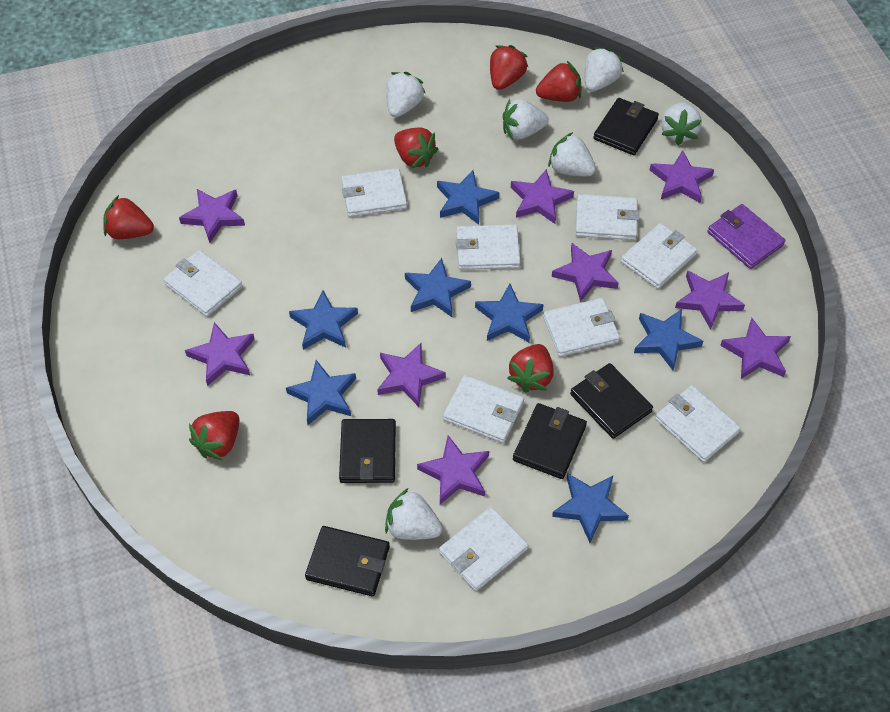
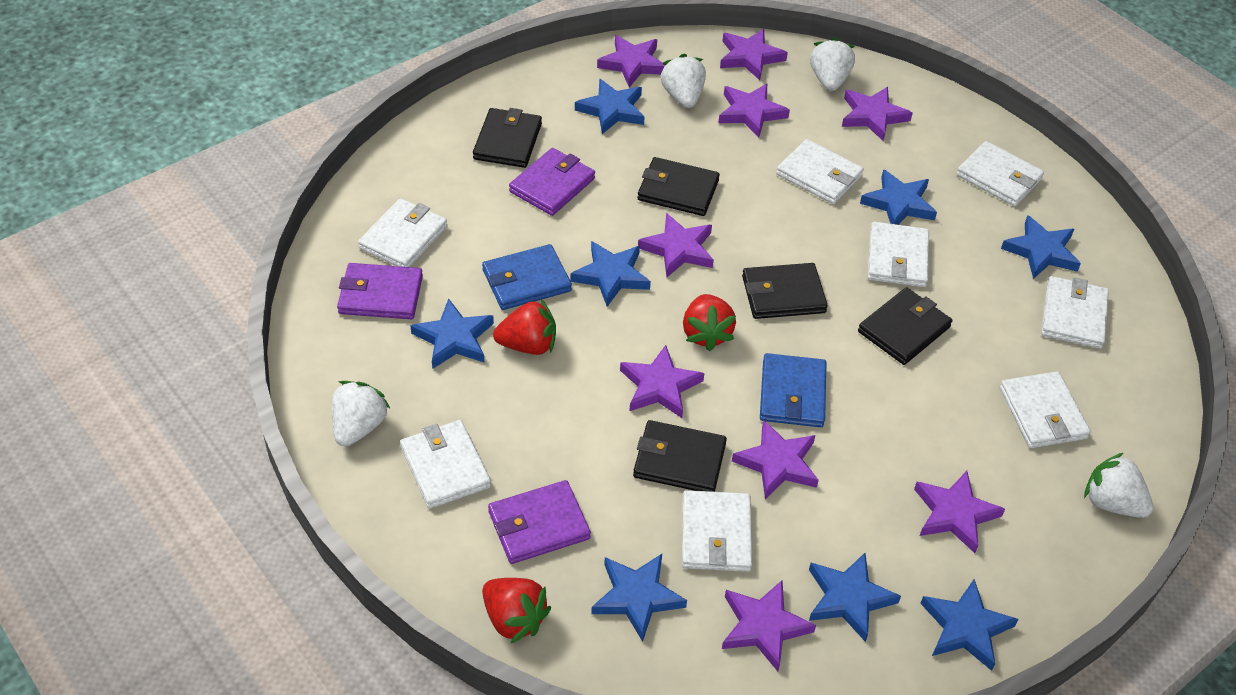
blue star: 7 -> 8
blue wallet: 0 -> 2
purple wallet: 1 -> 3
red strawberry: 6 -> 3
white strawberry: 6 -> 4
white wallet: 9 -> 8

